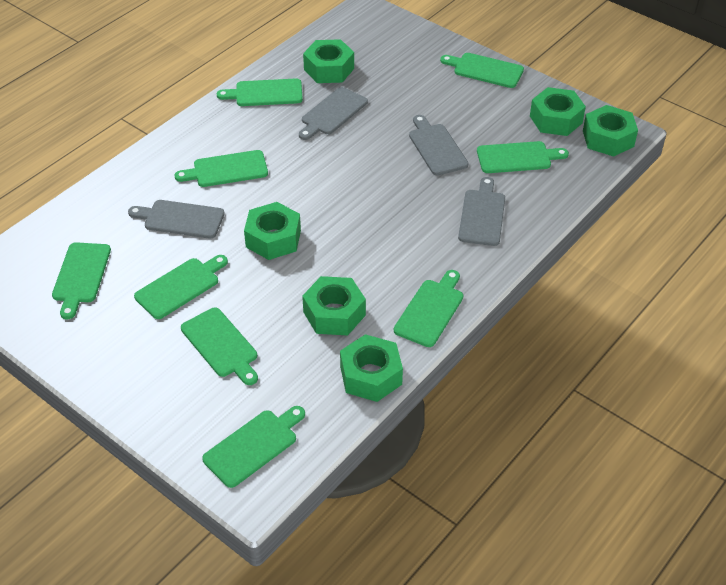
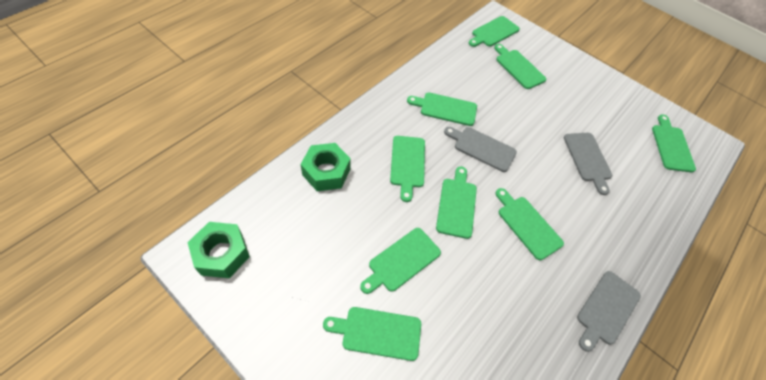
green nut: 6 -> 2
grey cutting board: 4 -> 3

